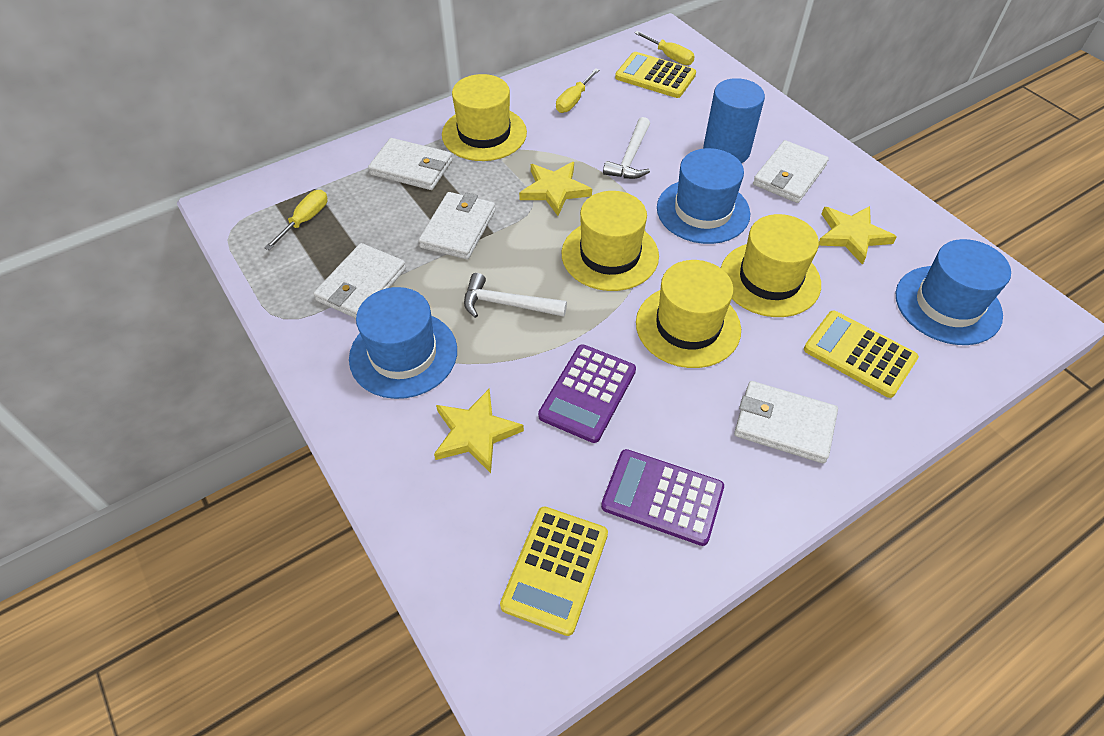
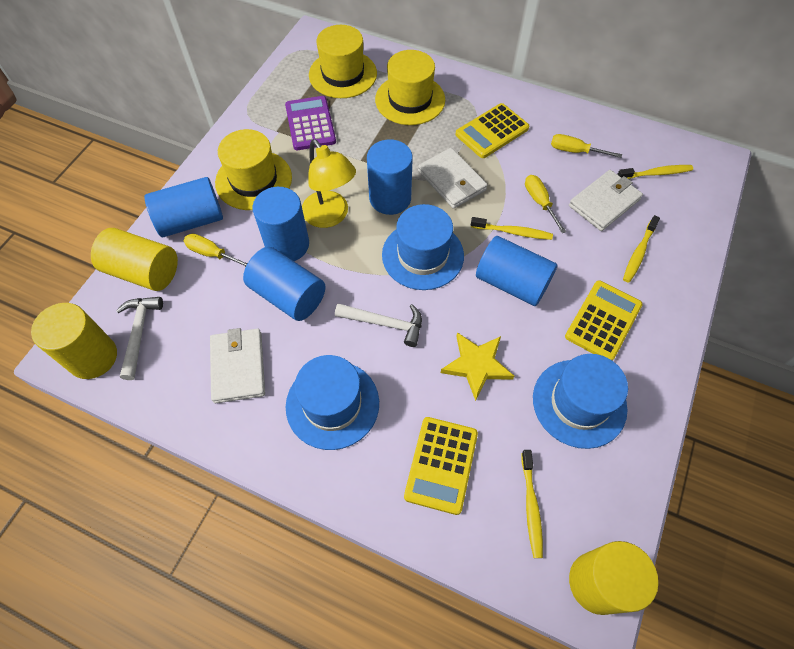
blue cylinder: 1 -> 5
purple calculator: 2 -> 1
white wallet: 5 -> 3
yellow cylinder: 0 -> 3
yellow hat: 4 -> 3
yellow lamp: 0 -> 1
yellow star: 3 -> 1
yellow toothbrush: 0 -> 4

